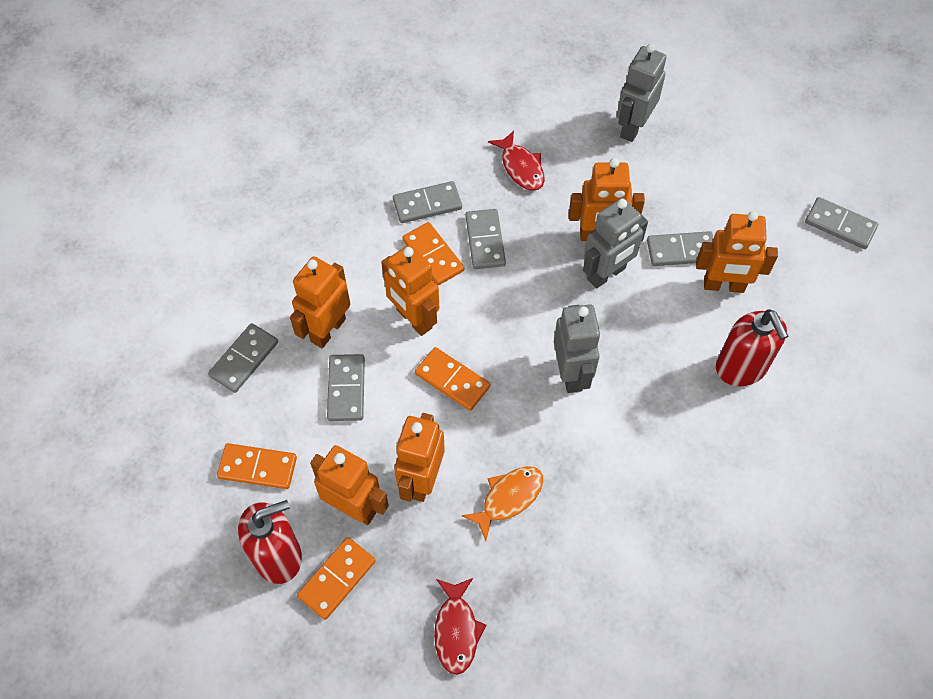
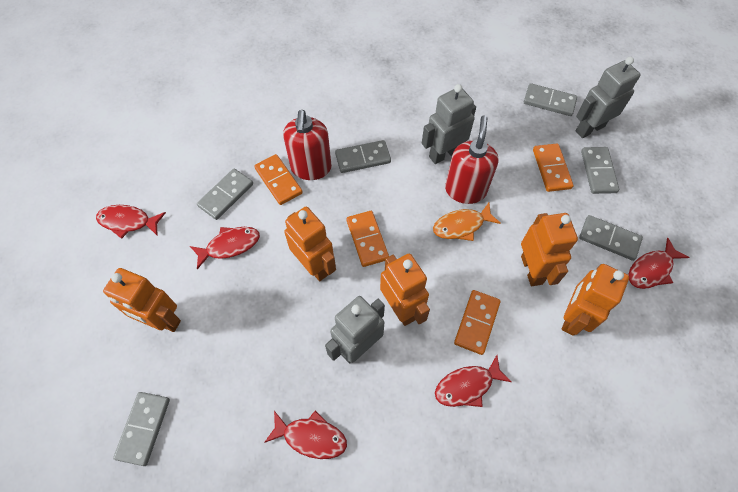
orange robot: 6 -> 5
red fish: 2 -> 5

